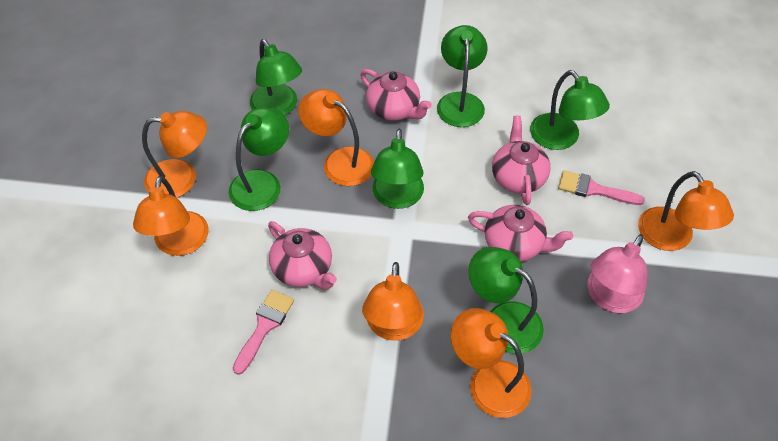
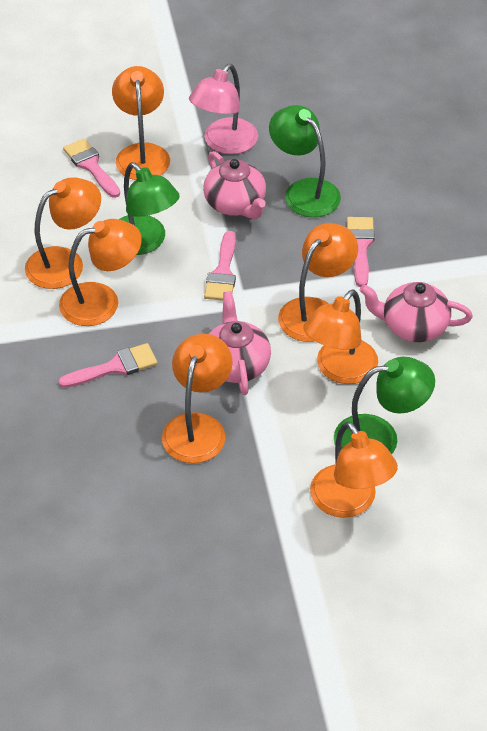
green lamp: 6 -> 3
orange lamp: 6 -> 7
pink brush: 2 -> 4
pink teapot: 4 -> 3

